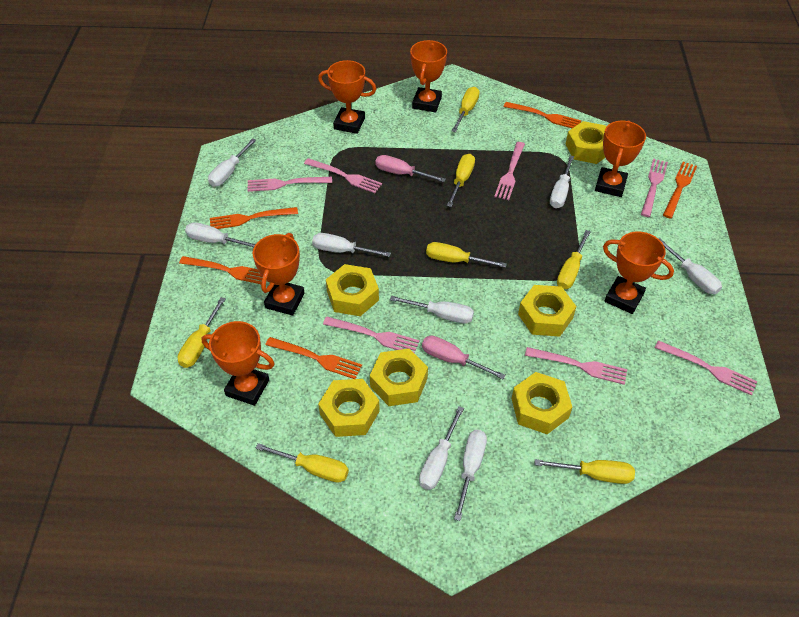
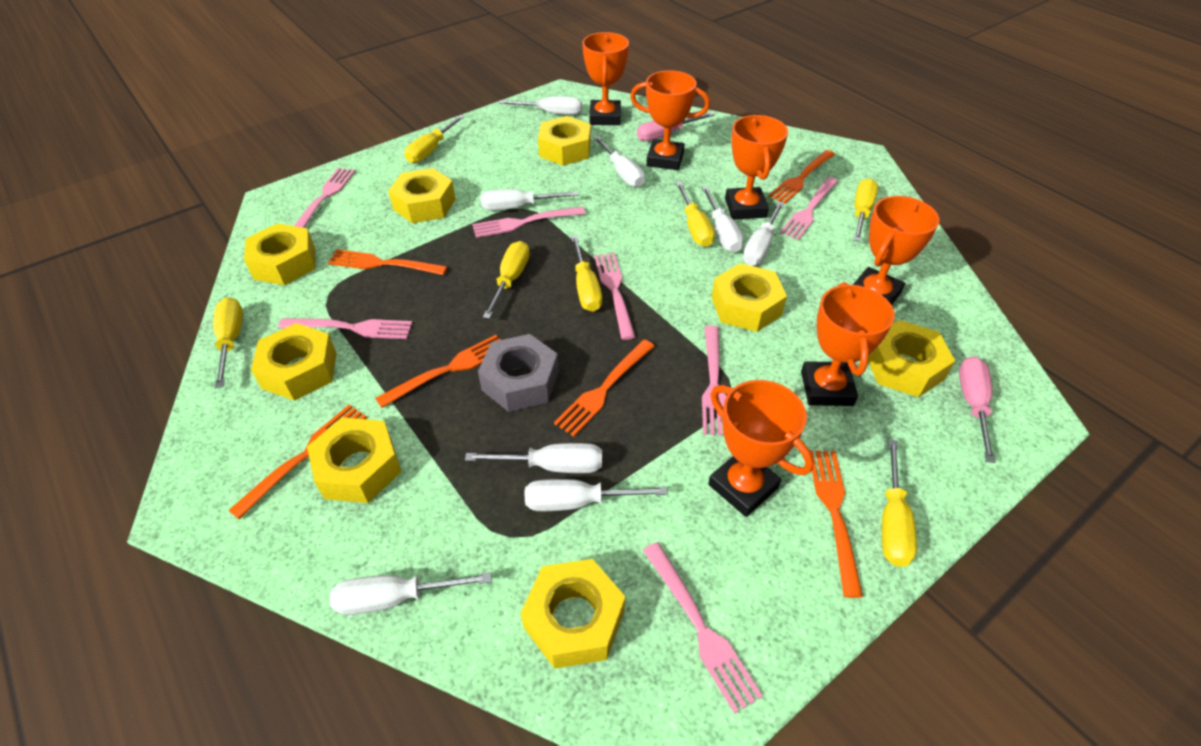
grey nut: 0 -> 1
orange fork: 5 -> 6
yellow nut: 6 -> 8

